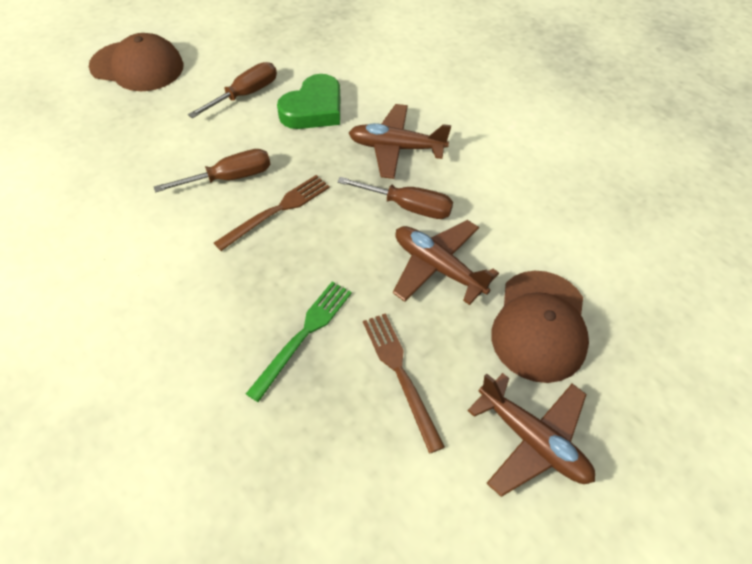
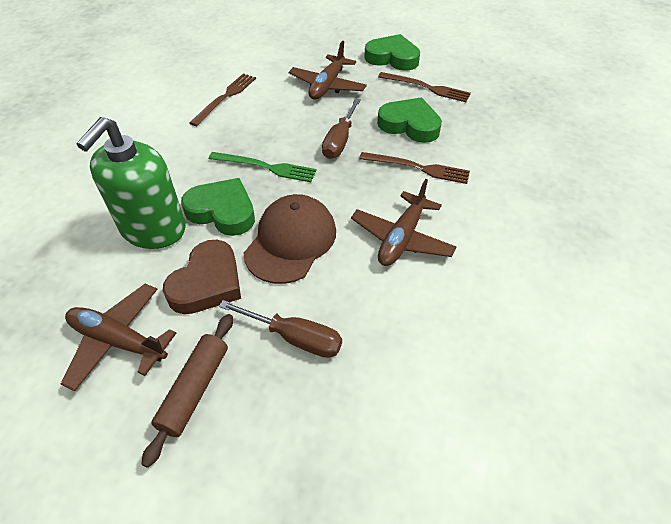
brown cap: 2 -> 1
brown fork: 2 -> 3
brown heart: 0 -> 1
brown rolling pin: 0 -> 1
brown screwdriver: 3 -> 2
green heart: 1 -> 3
green soap dispenser: 0 -> 1

